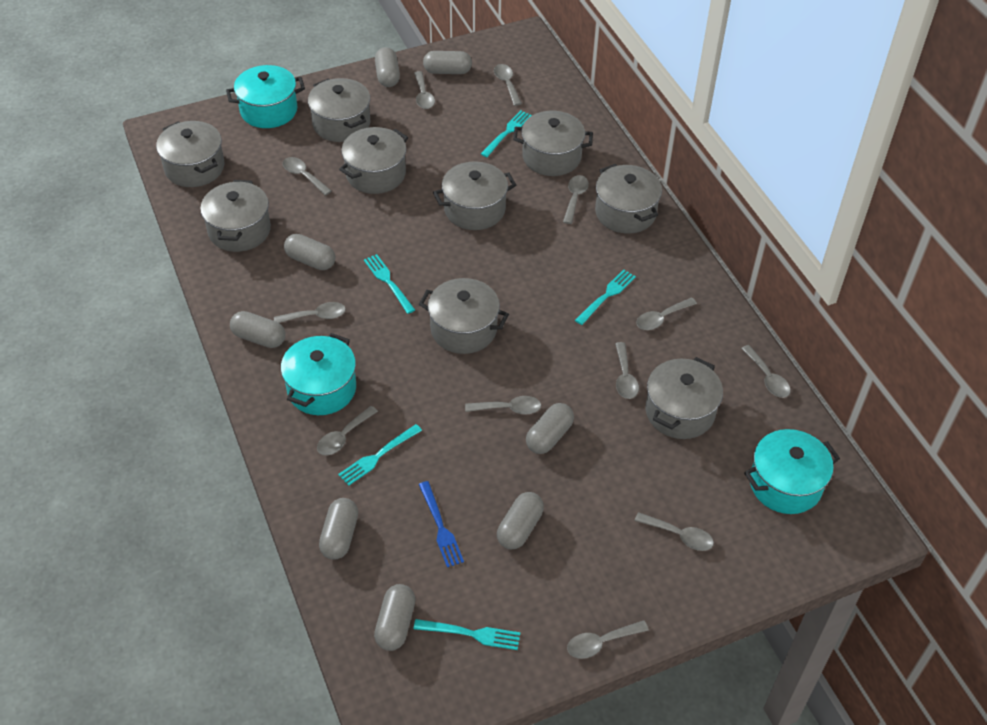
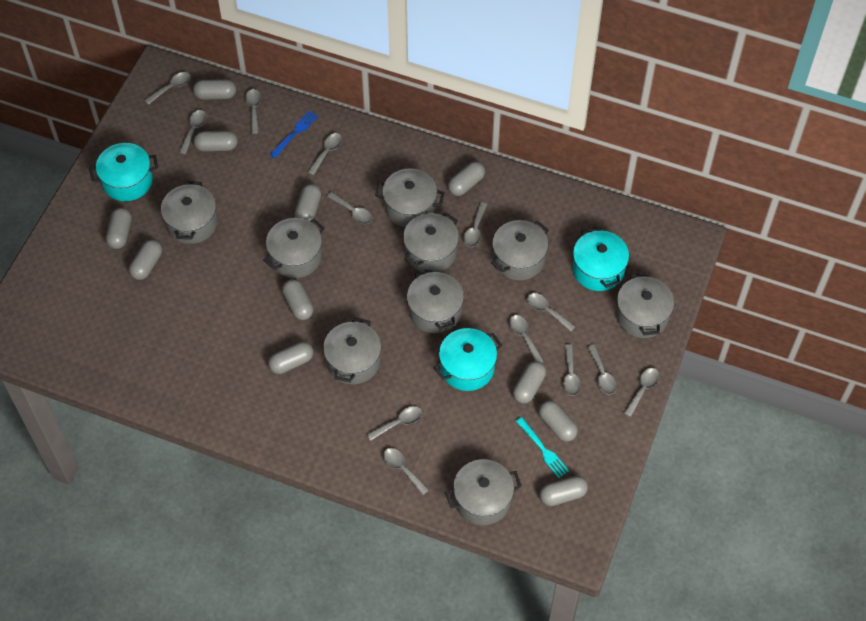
grey capsule: 8 -> 11
grey spoon: 12 -> 13
turquoise fork: 5 -> 1

